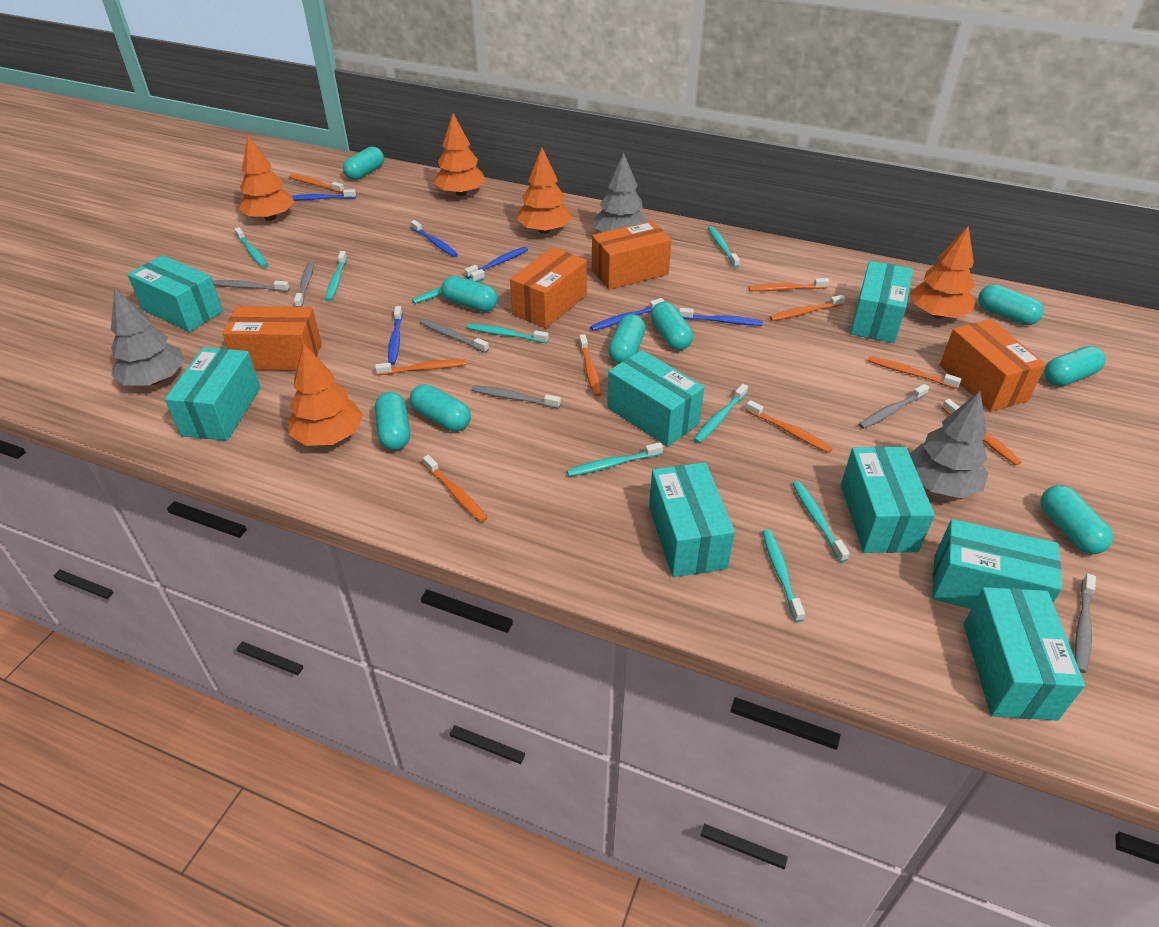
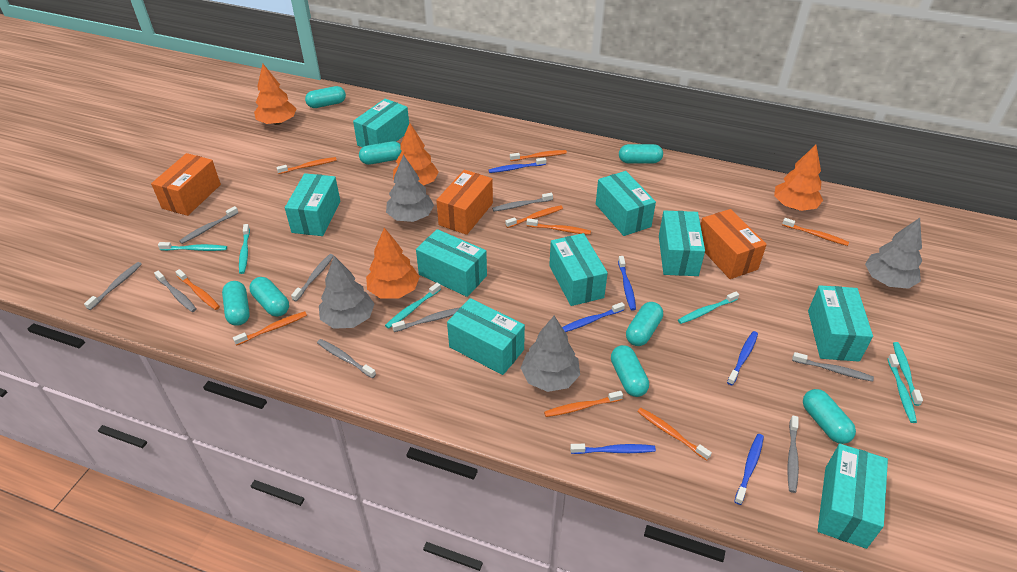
grey toothbrush: 6 -> 9
grey tree: 3 -> 4
orange box: 4 -> 3
orange tree: 5 -> 4
turquoise box: 8 -> 9
turquoise capsule: 9 -> 8
turquoise toothbrush: 9 -> 6

